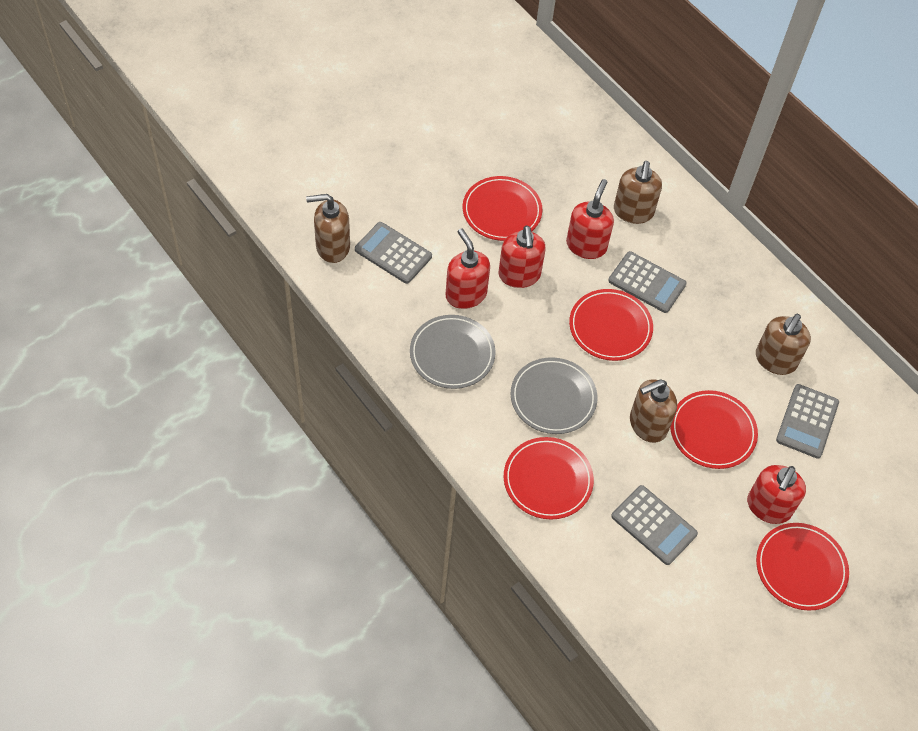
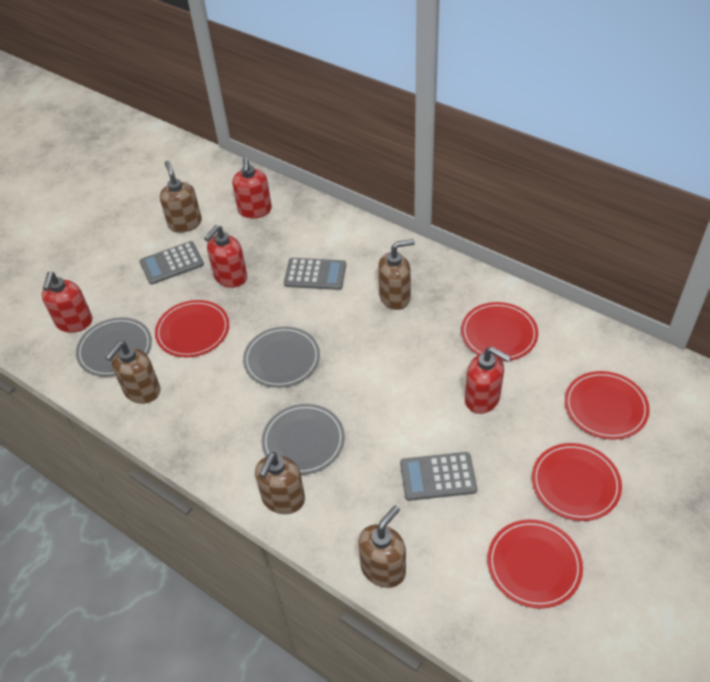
brown soap dispenser: 4 -> 5
grey calculator: 4 -> 3
grey plate: 2 -> 3

